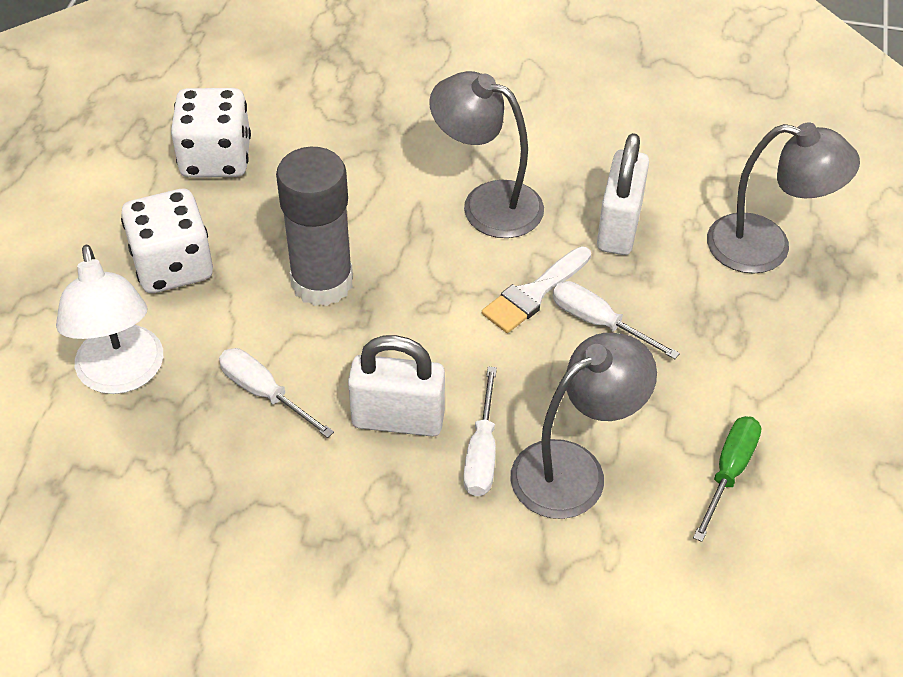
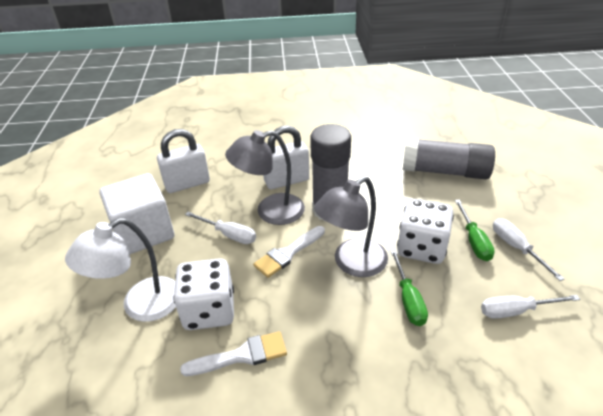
green screwdriver: 1 -> 2
grey glue stick: 1 -> 2
grey lamp: 3 -> 2
white brush: 1 -> 2
white cube: 0 -> 1

